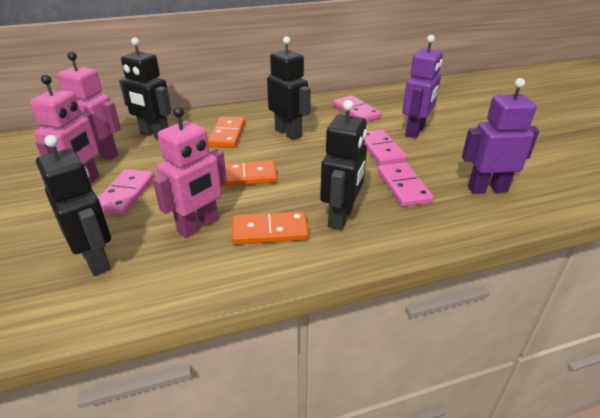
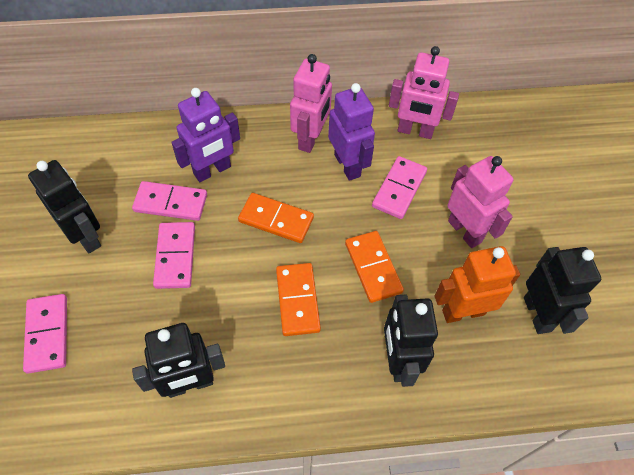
orange robot: 0 -> 1

